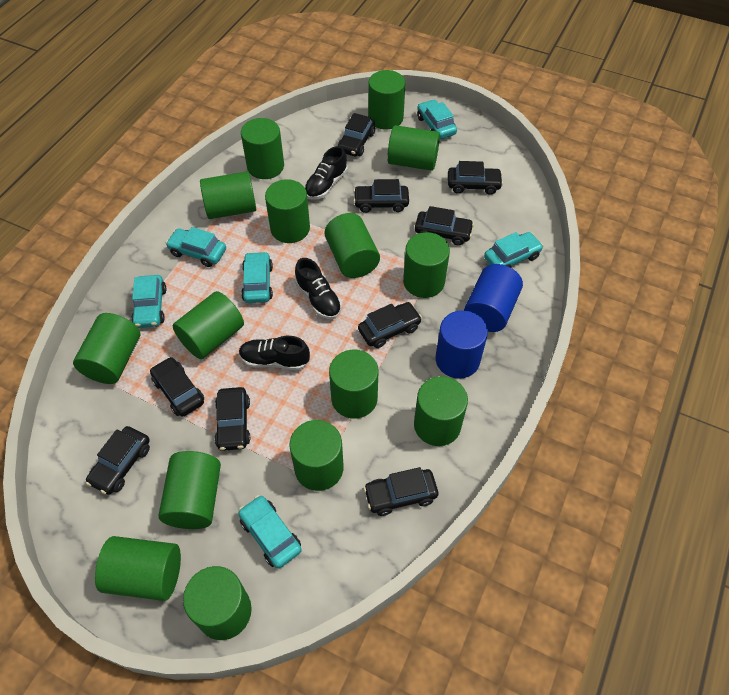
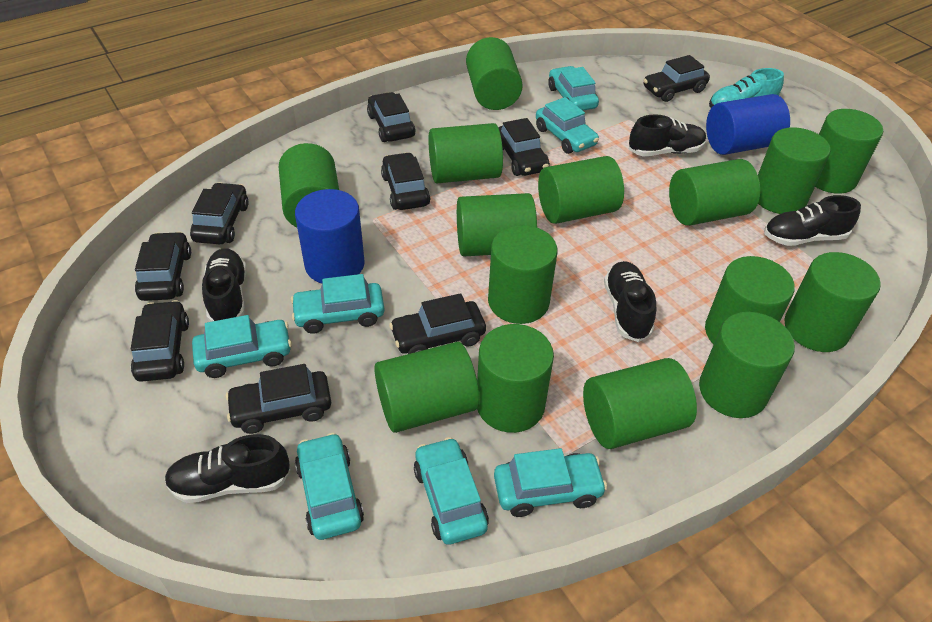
black shoe: 3 -> 5
turquoise car: 6 -> 7
turquoise shoe: 0 -> 1

